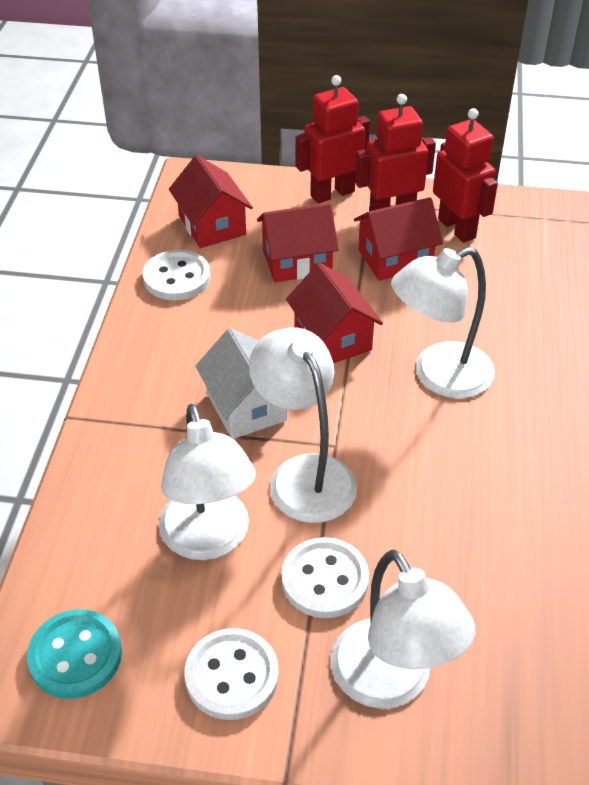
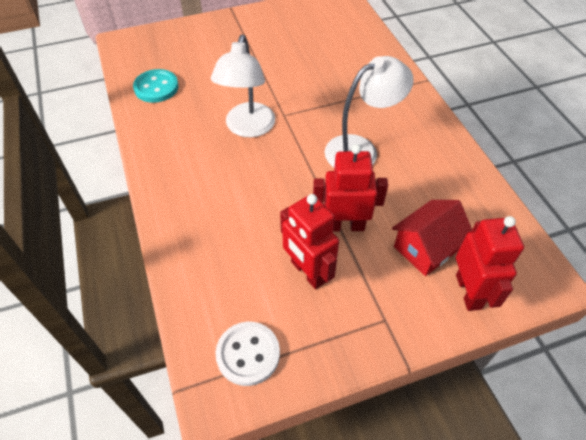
red house: 4 -> 1
white button: 3 -> 1
white house: 1 -> 0
white lamp: 4 -> 2

